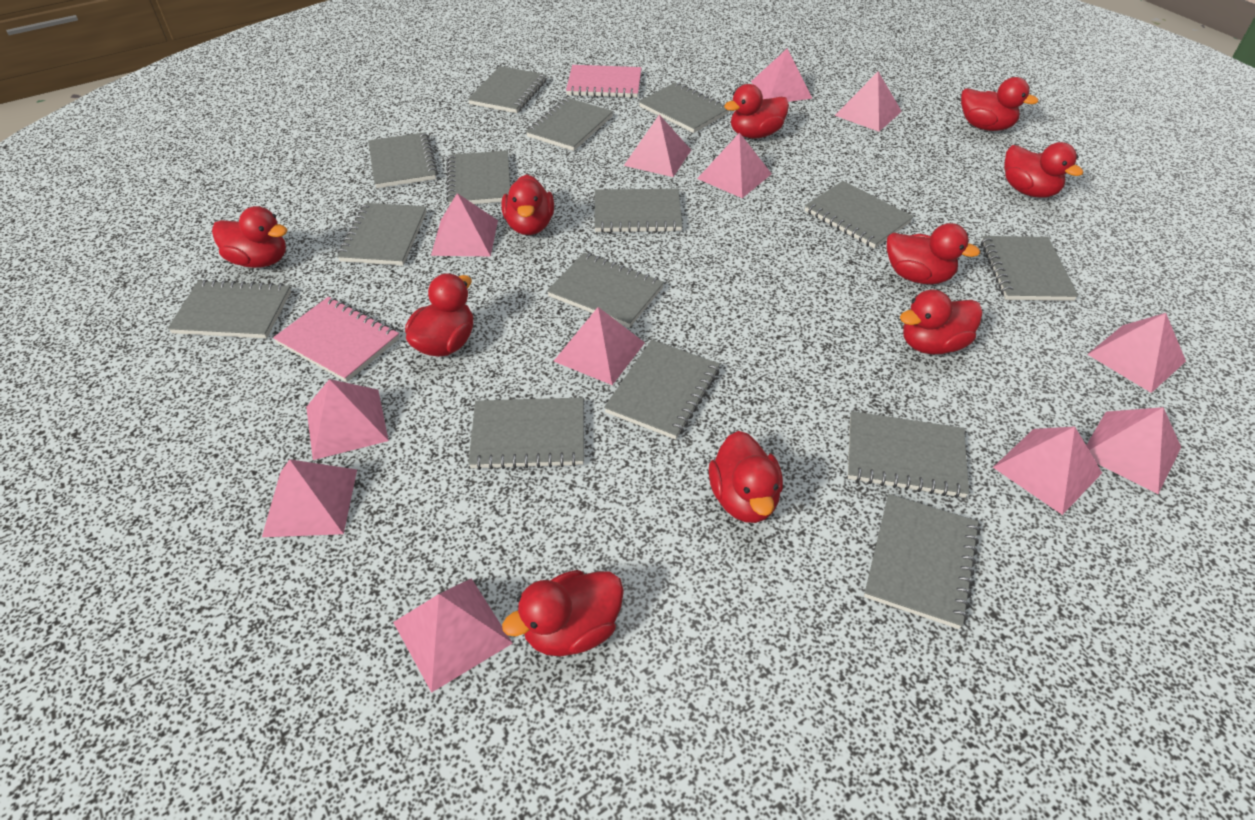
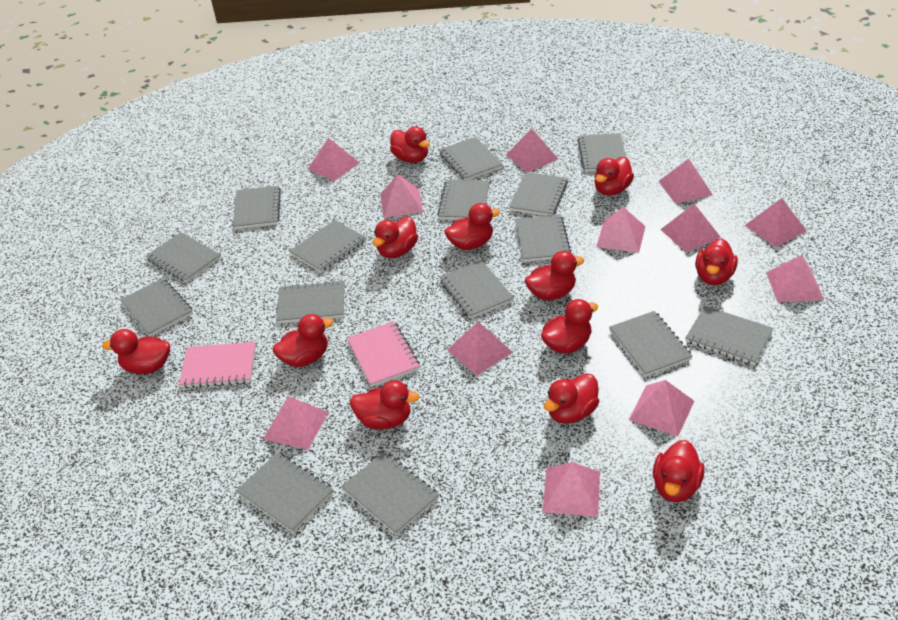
red duck: 10 -> 12

